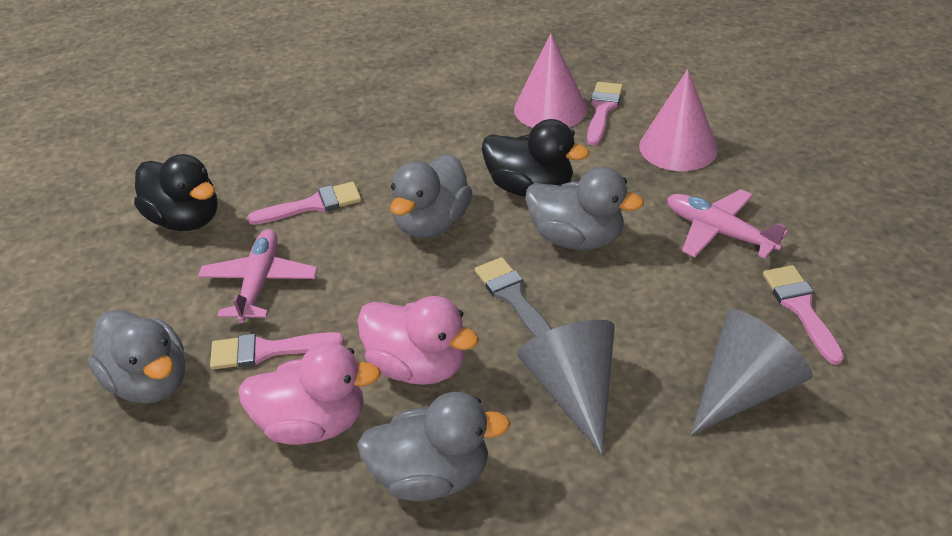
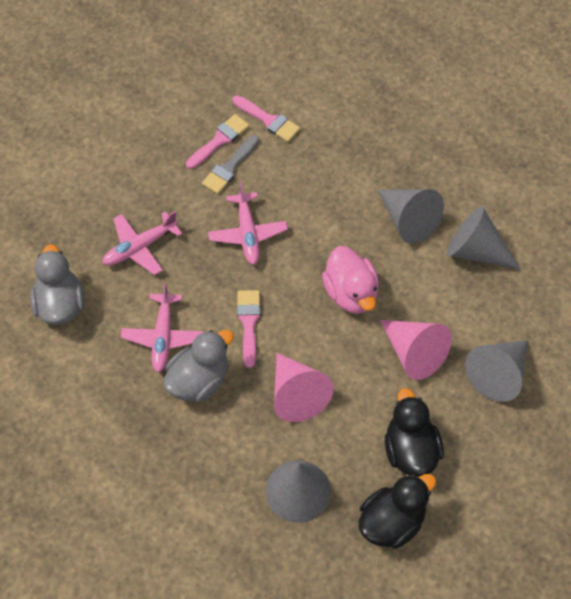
grey cone: 2 -> 4
grey duck: 4 -> 2
pink brush: 4 -> 3
pink duck: 2 -> 1
pink plane: 2 -> 3

